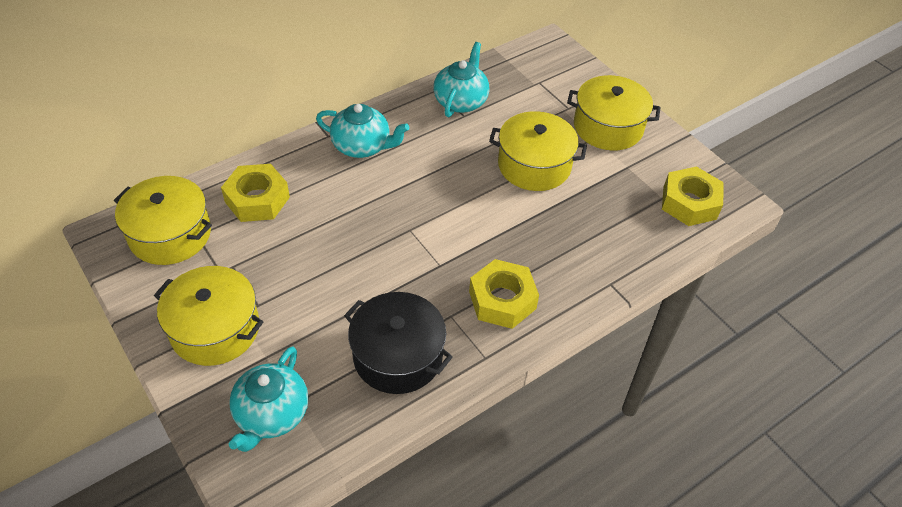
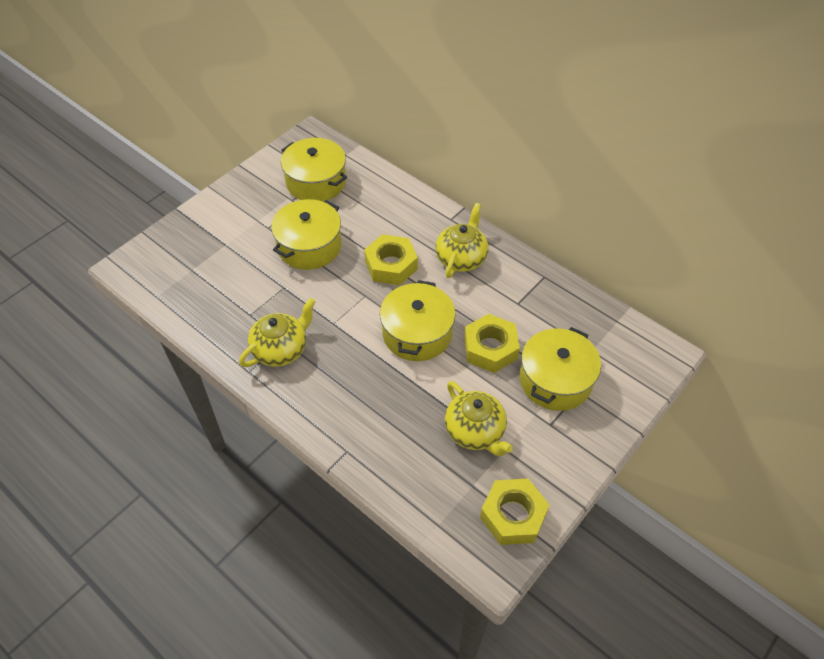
black pot: 1 -> 0
turquoise teapot: 3 -> 0
yellow teapot: 0 -> 3

